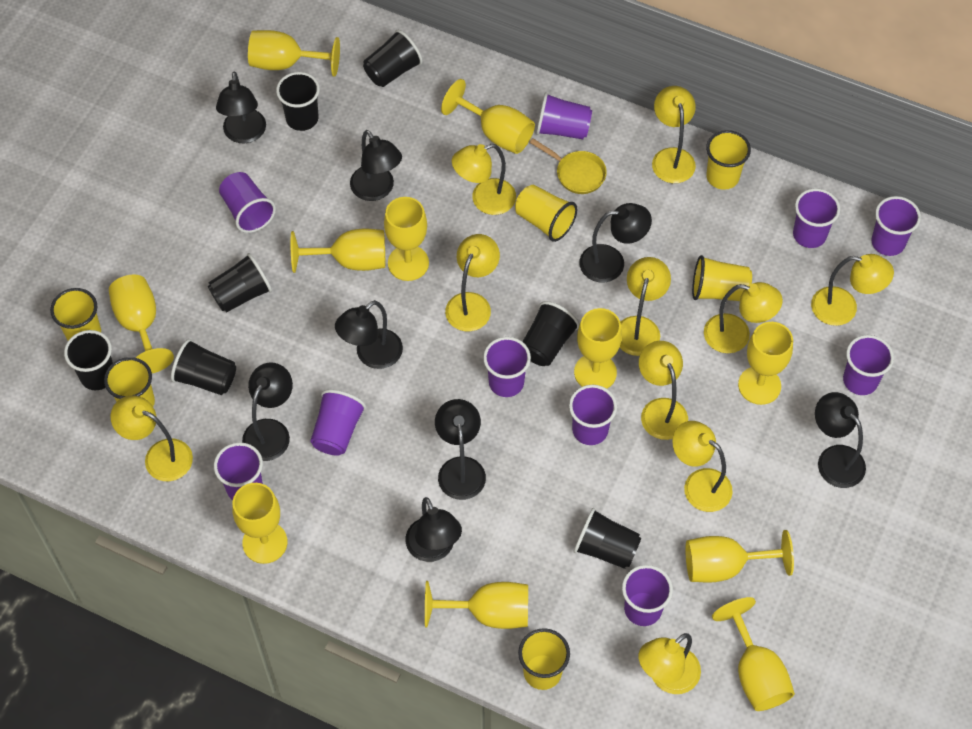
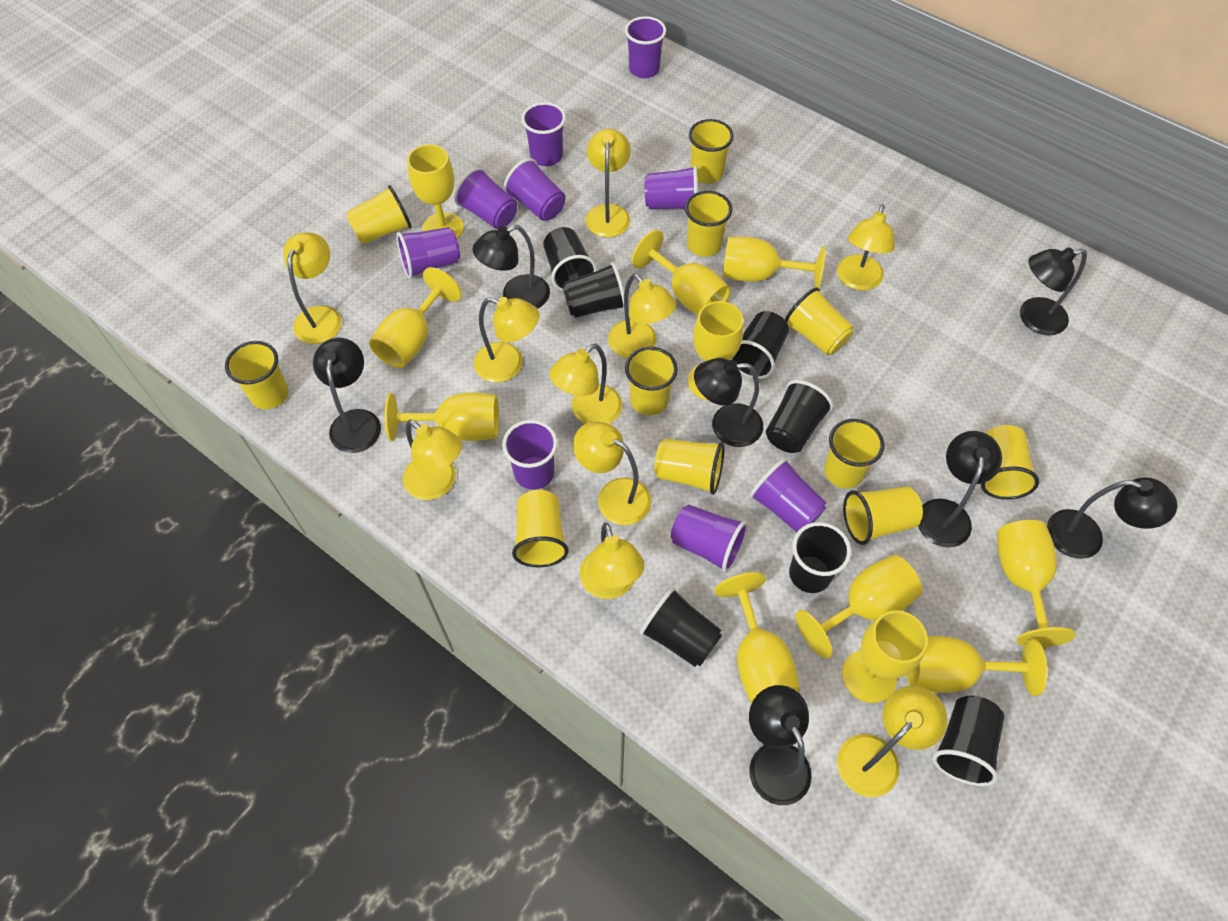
black lamp: 8 -> 7
purple cup: 10 -> 9
yellow cup: 6 -> 11
yellow pan: 1 -> 0

